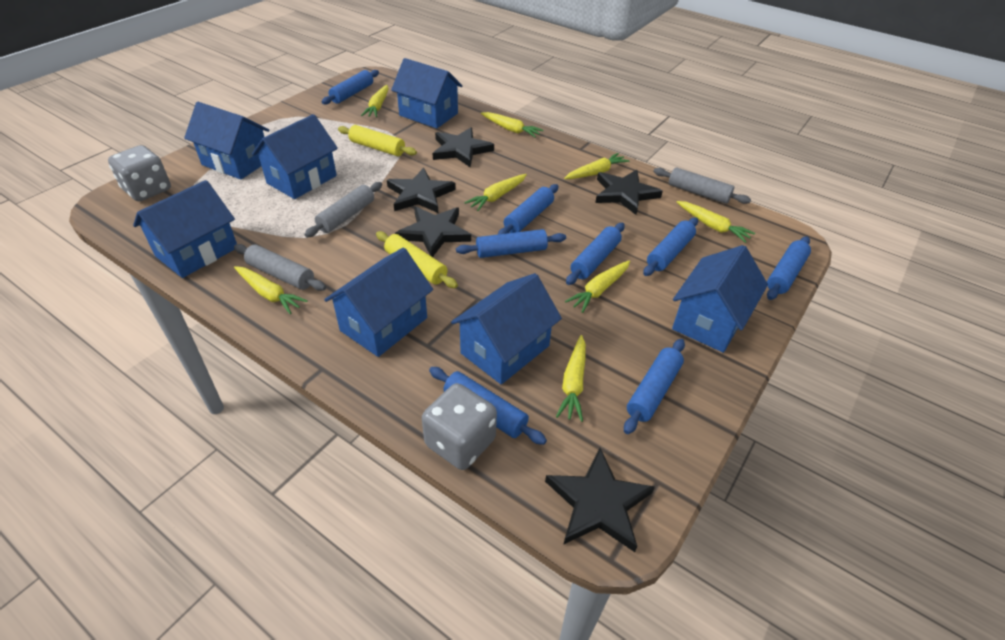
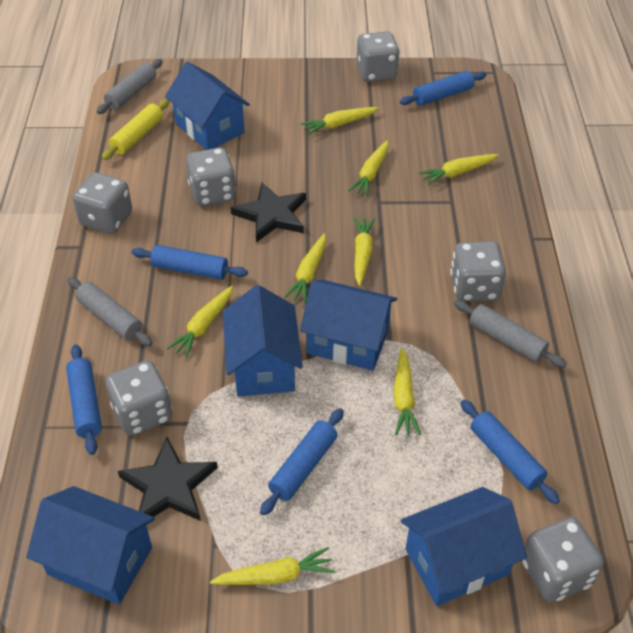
black star: 5 -> 2
blue house: 7 -> 5
blue rolling pin: 8 -> 5
grey dice: 2 -> 6
yellow rolling pin: 2 -> 1

